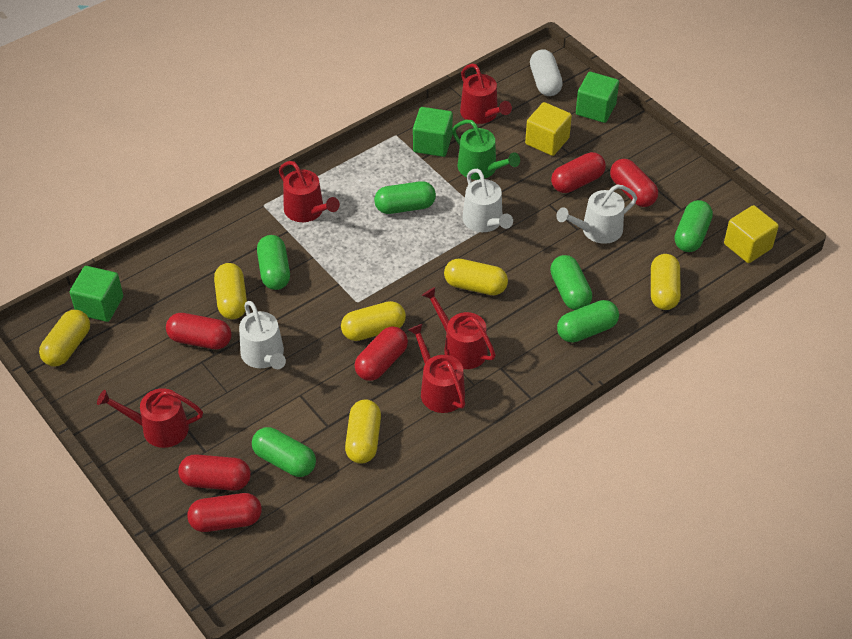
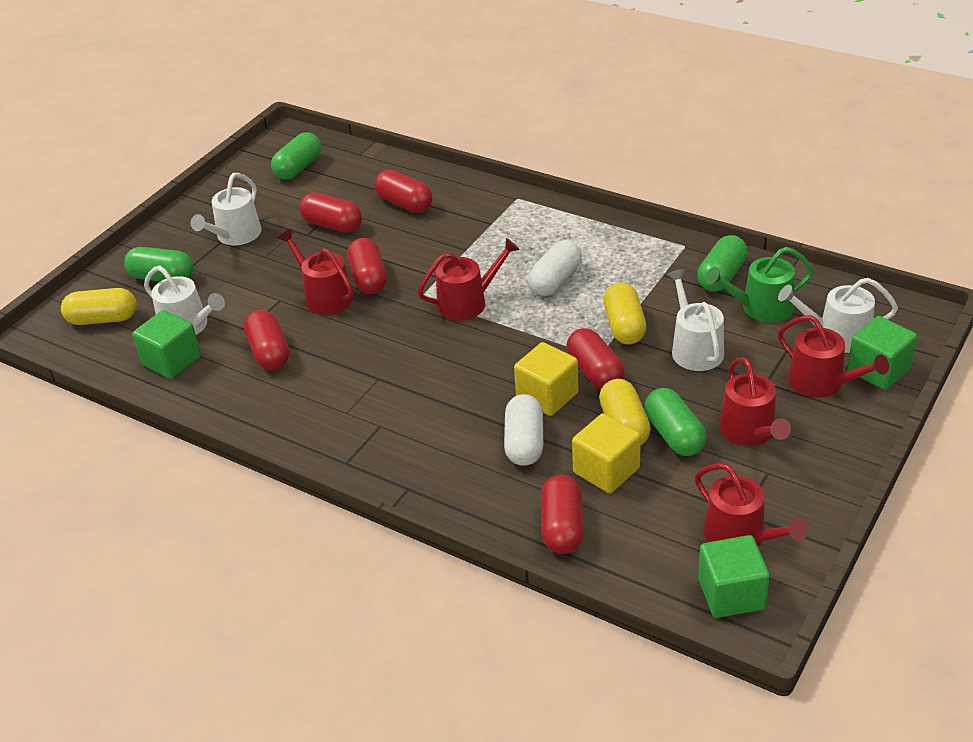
green capsule: 6 -> 4
white capsule: 1 -> 2
white watering can: 3 -> 4
yellow capsule: 6 -> 3

